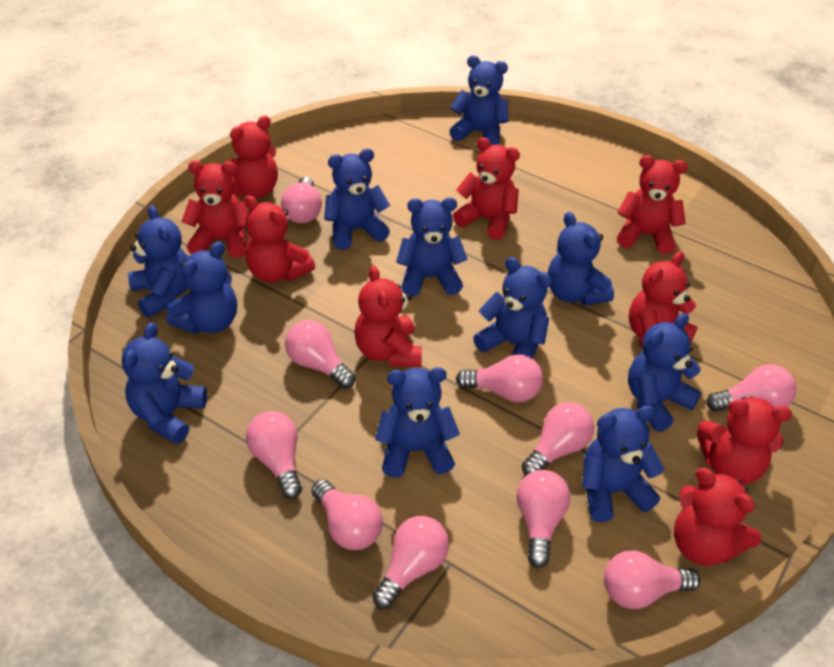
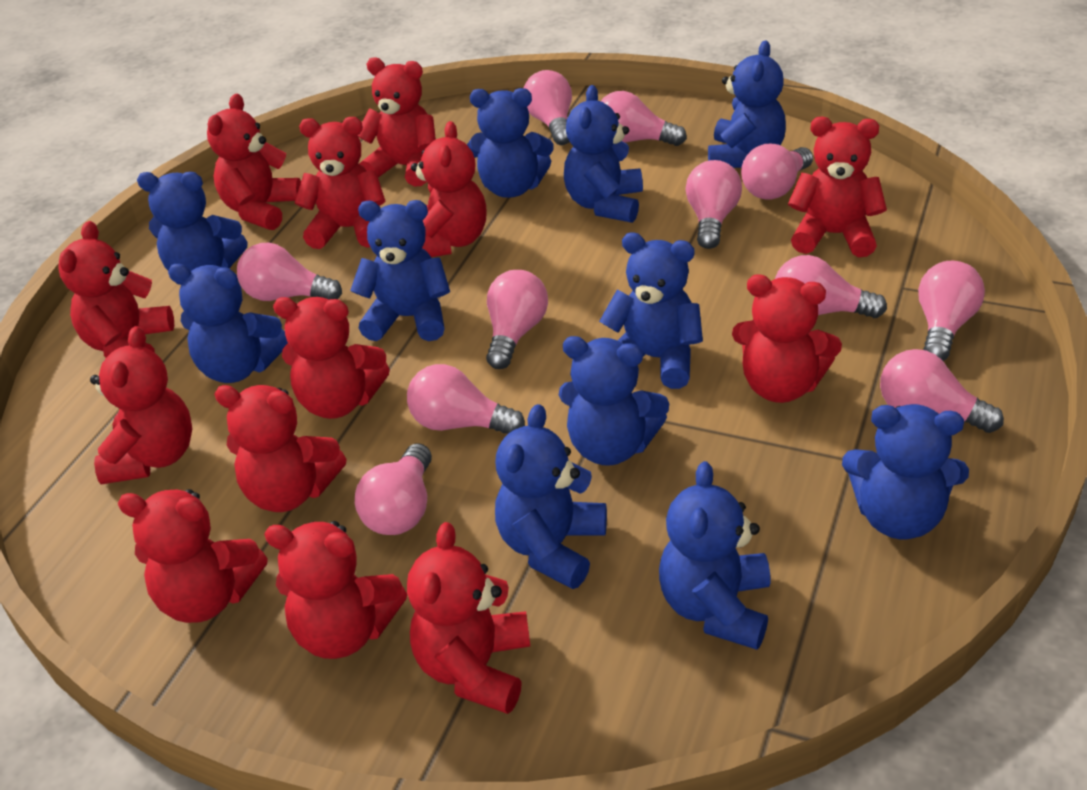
pink light bulb: 10 -> 11
red teddy bear: 9 -> 13

